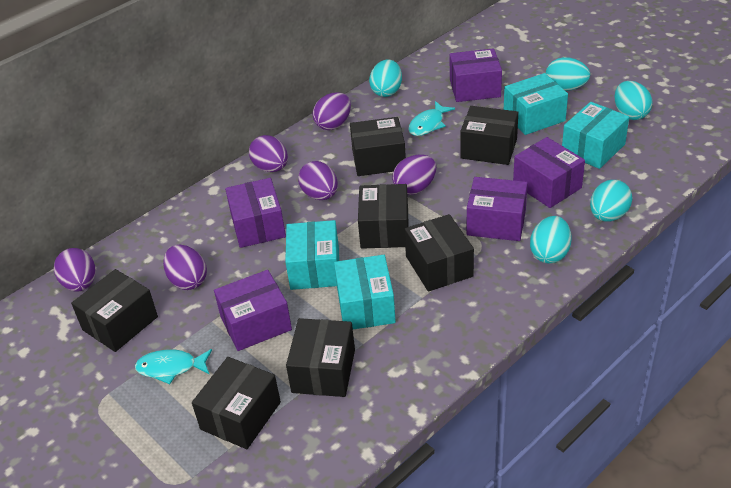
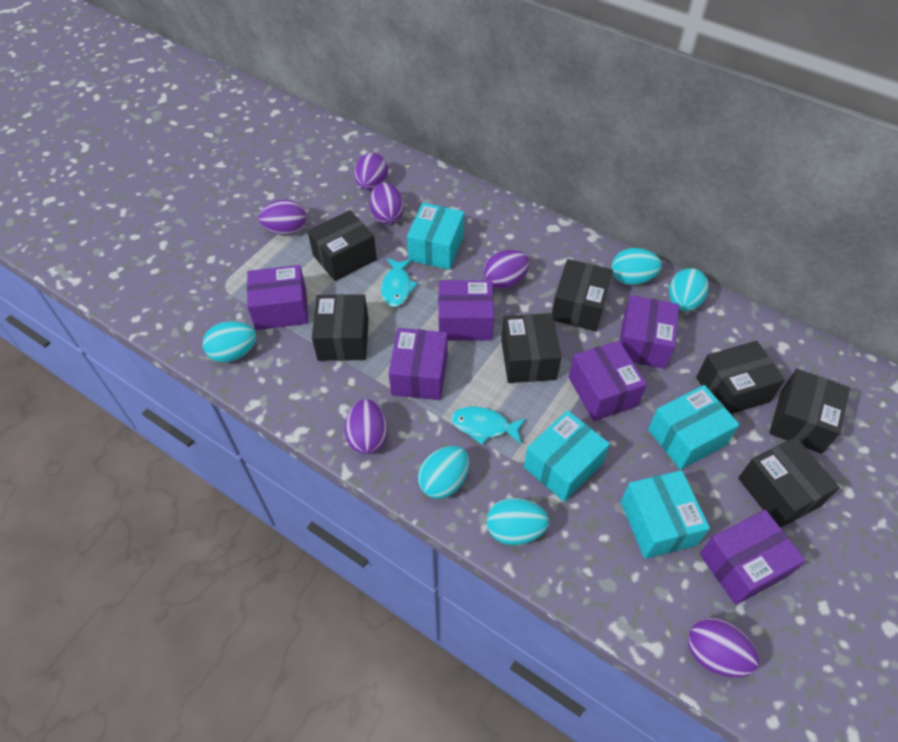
purple box: 5 -> 6

